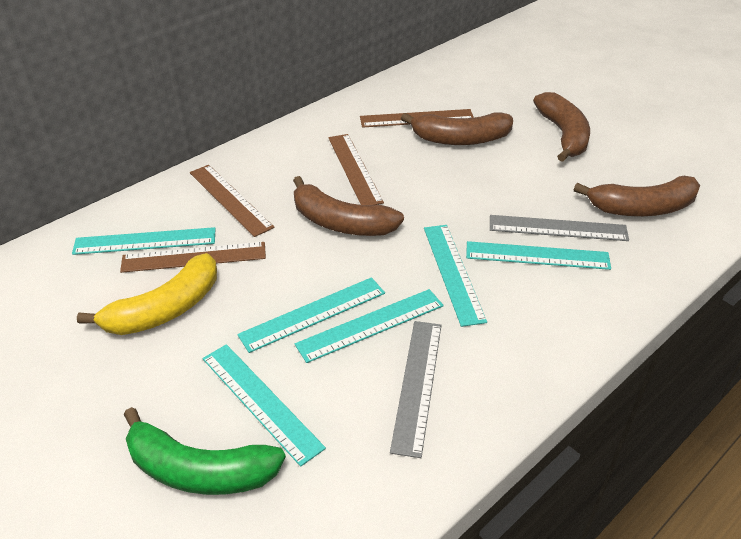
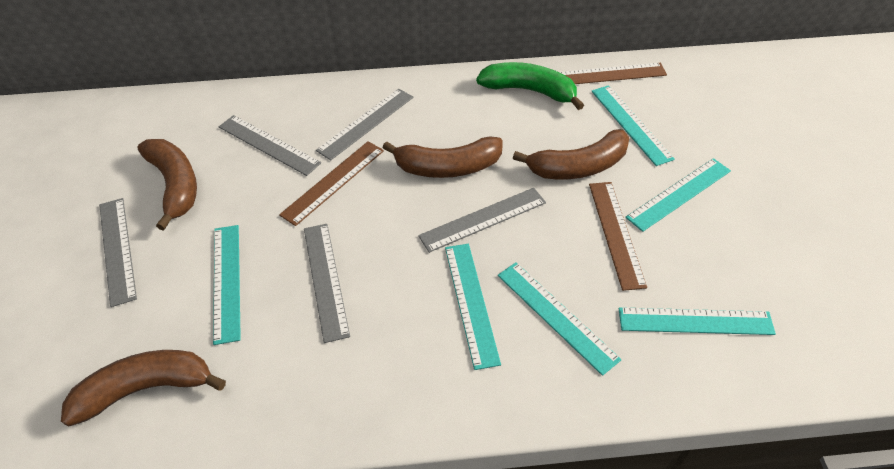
brown ruler: 4 -> 3
grey ruler: 2 -> 5
yellow banana: 1 -> 0

